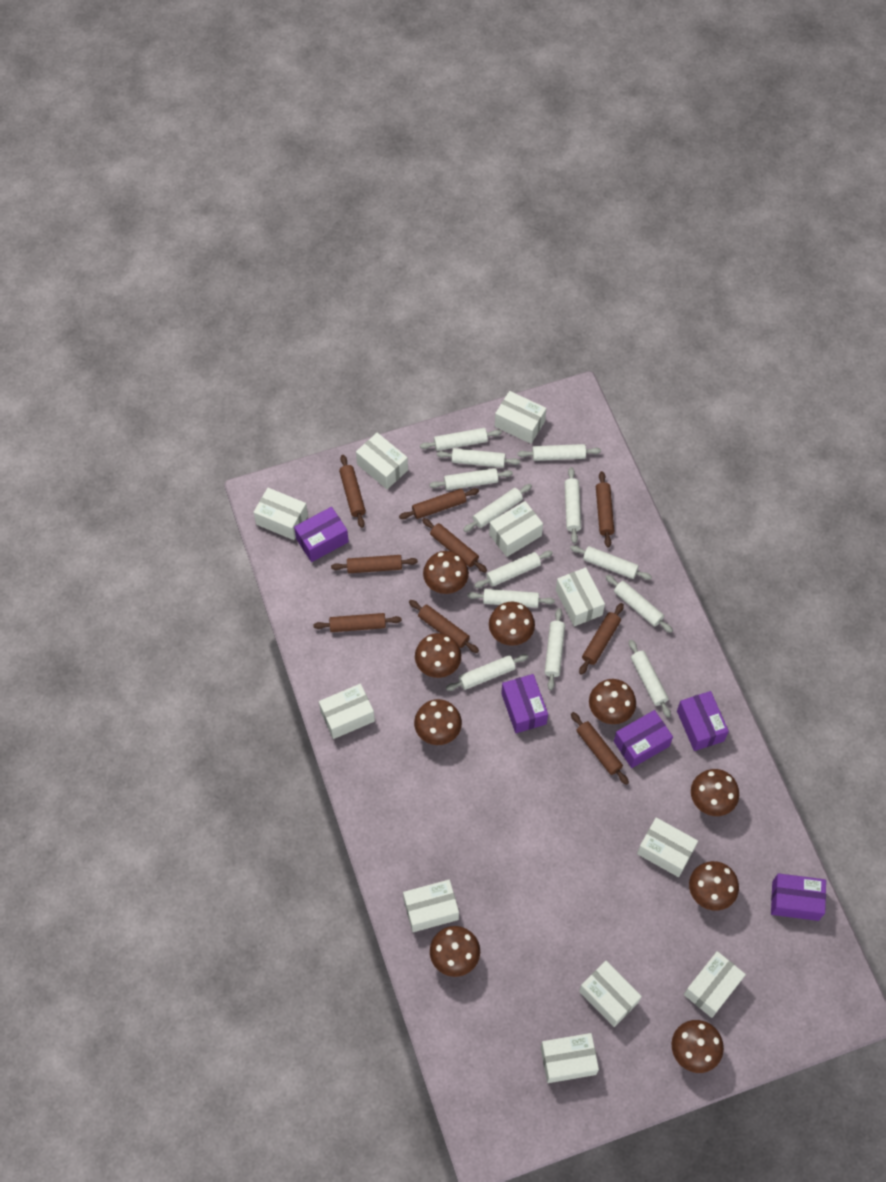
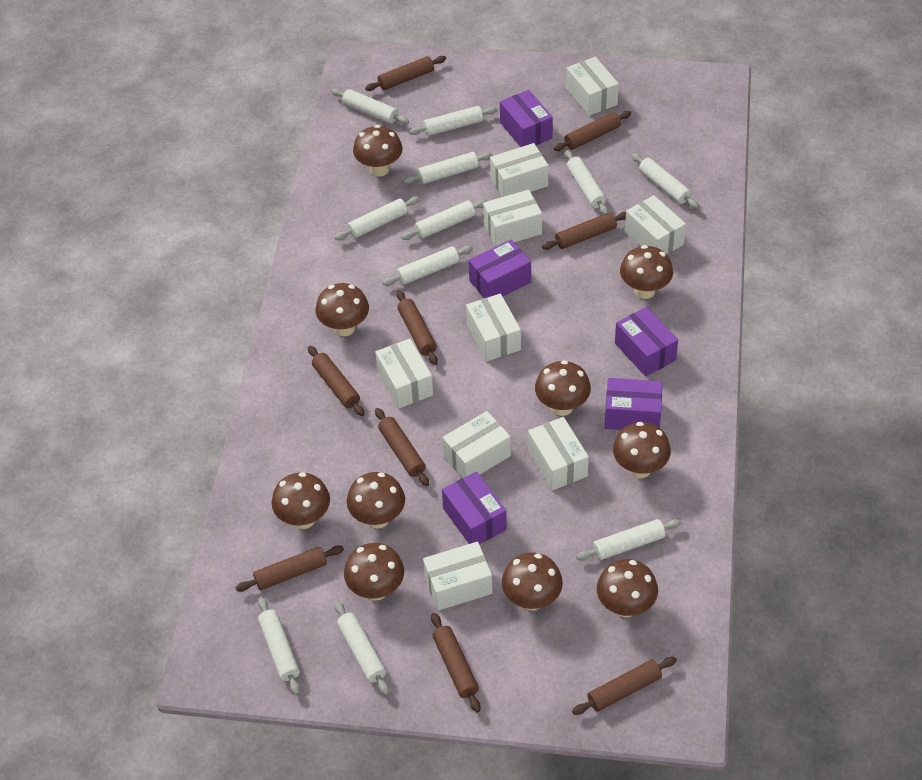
brown mushroom: 9 -> 10
white box: 11 -> 9
white rolling pin: 13 -> 11

